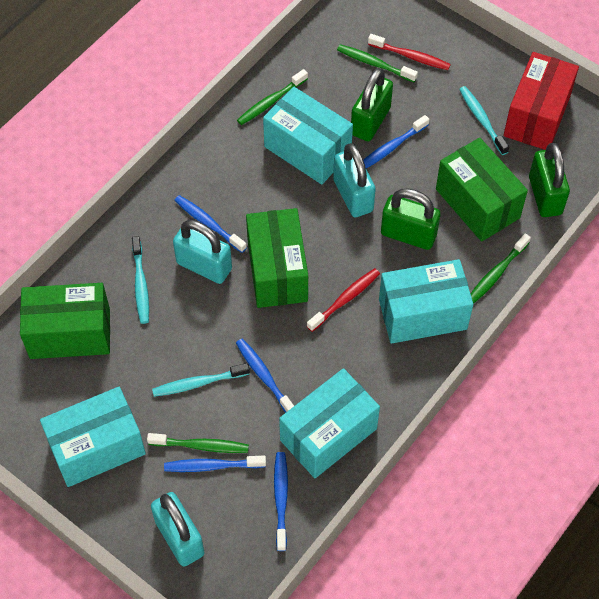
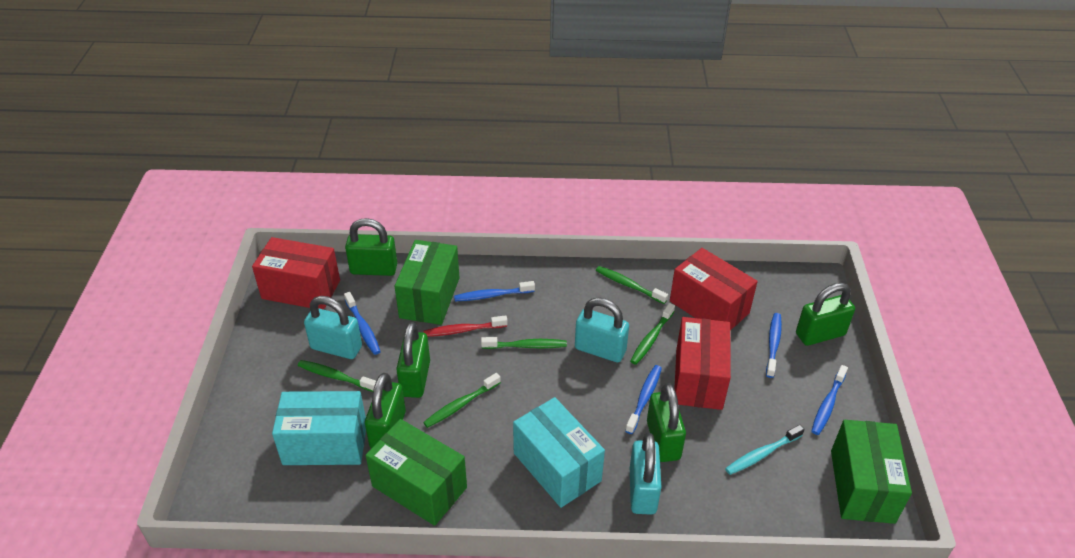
green padlock: 3 -> 5
green toothbrush: 4 -> 5
red box: 1 -> 3
red toothbrush: 2 -> 1
turquoise box: 4 -> 2
turquoise toothbrush: 3 -> 1

